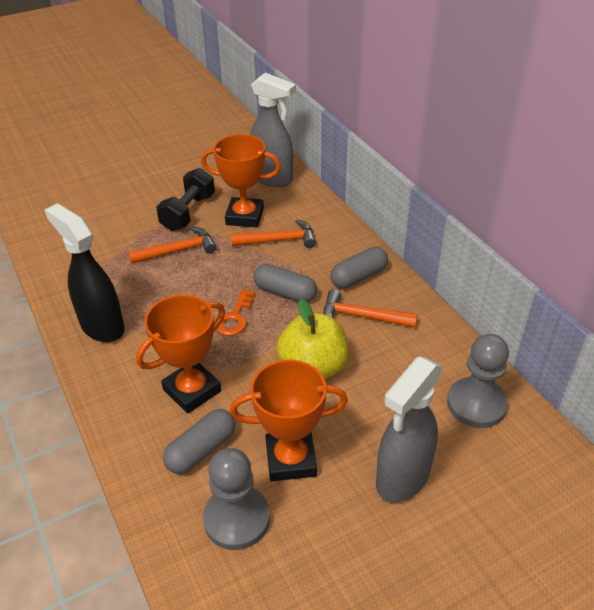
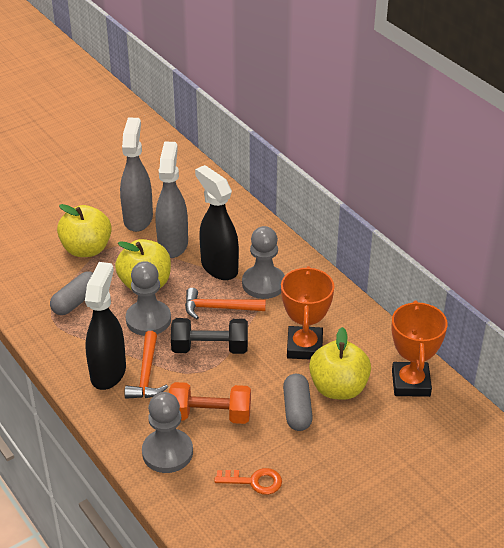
black spray bottle: 1 -> 2
grey capsule: 3 -> 2
grey pawn: 2 -> 3
orange dumbbell: 0 -> 1
orange hammer: 3 -> 2
orange trophy: 3 -> 2
yellow apple: 1 -> 3

